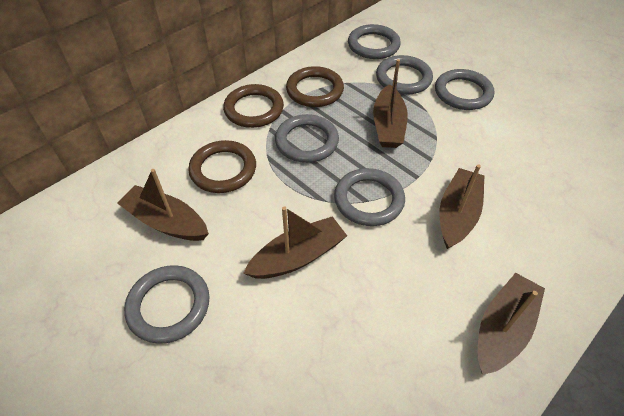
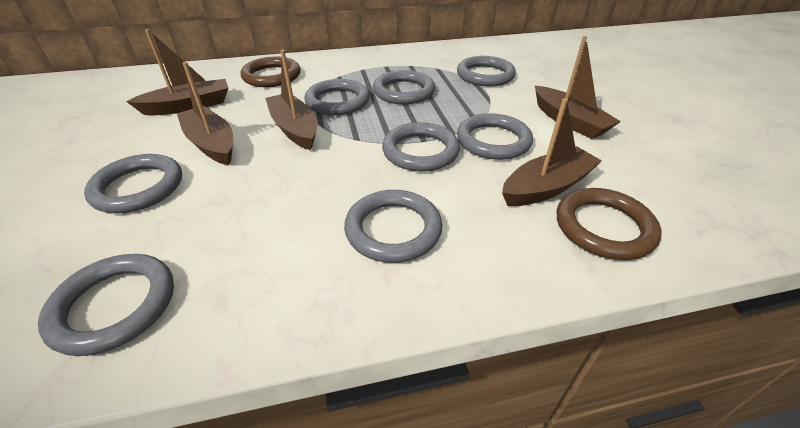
brown ring: 3 -> 2
grey ring: 6 -> 8

